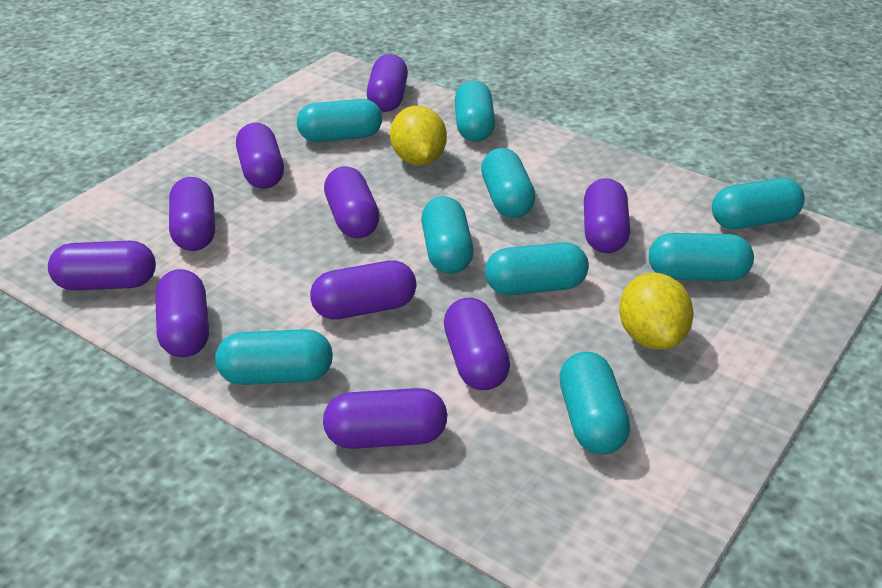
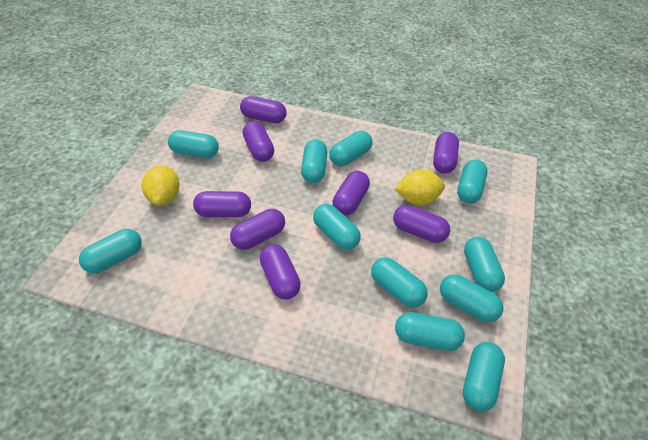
purple capsule: 10 -> 8
turquoise capsule: 9 -> 11

